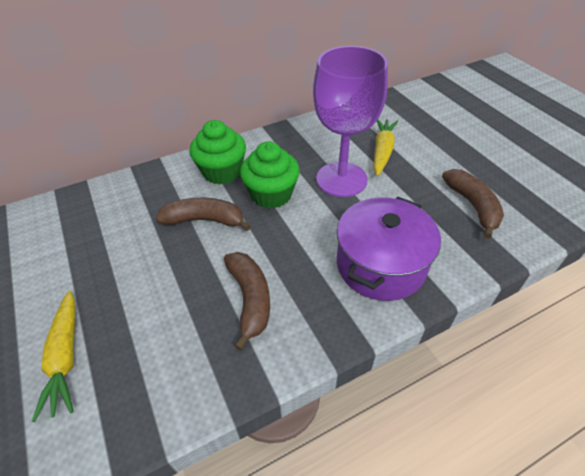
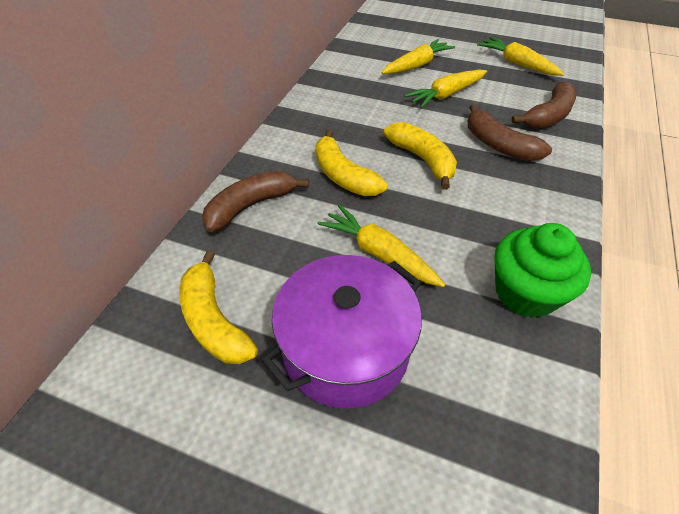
green cupcake: 2 -> 1
purple goblet: 1 -> 0
yellow banana: 0 -> 3
yellow carrot: 2 -> 4

